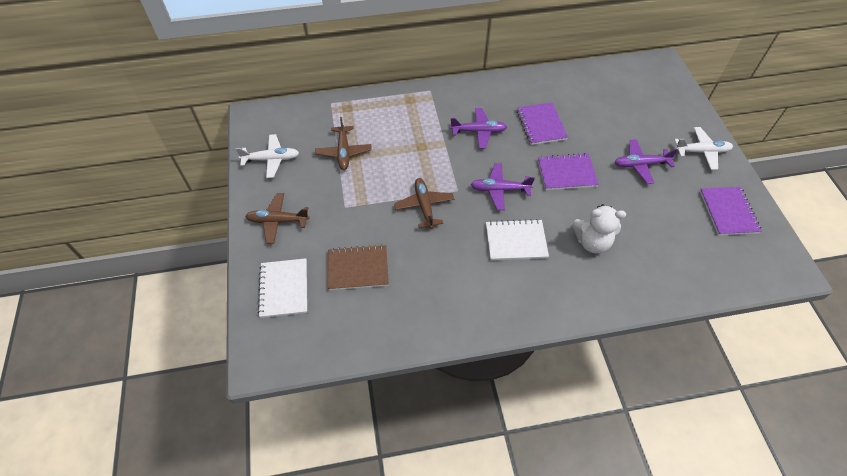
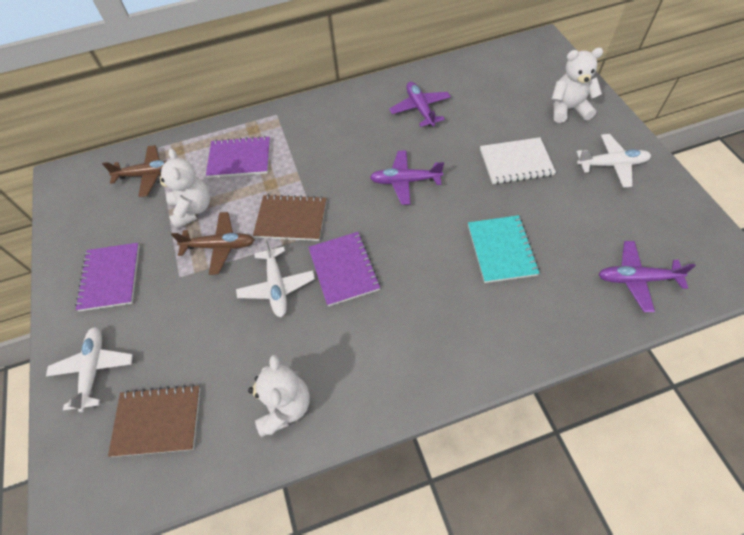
brown notebook: 1 -> 2
brown plane: 3 -> 2
turquoise notebook: 0 -> 1
white notebook: 2 -> 1
white plane: 2 -> 3
white teddy bear: 1 -> 3

